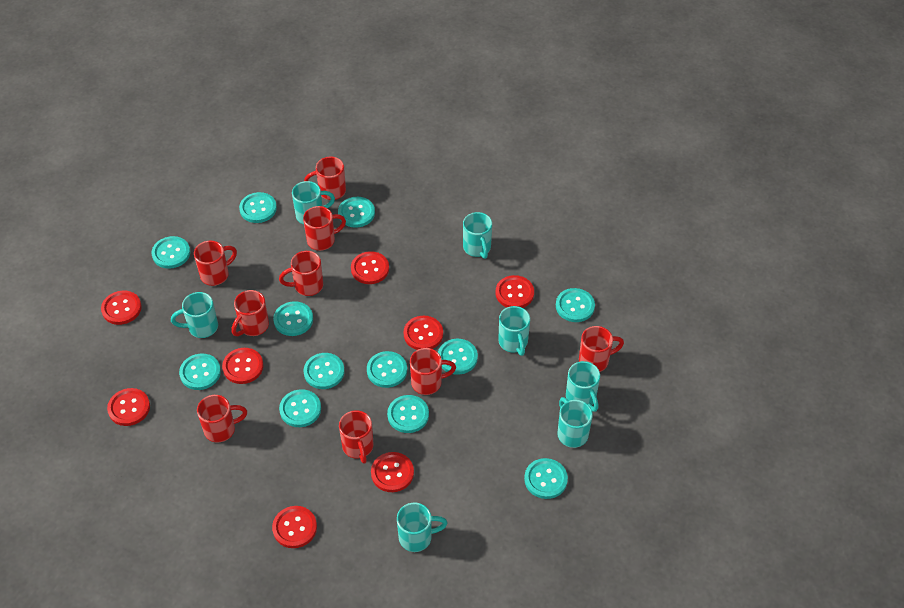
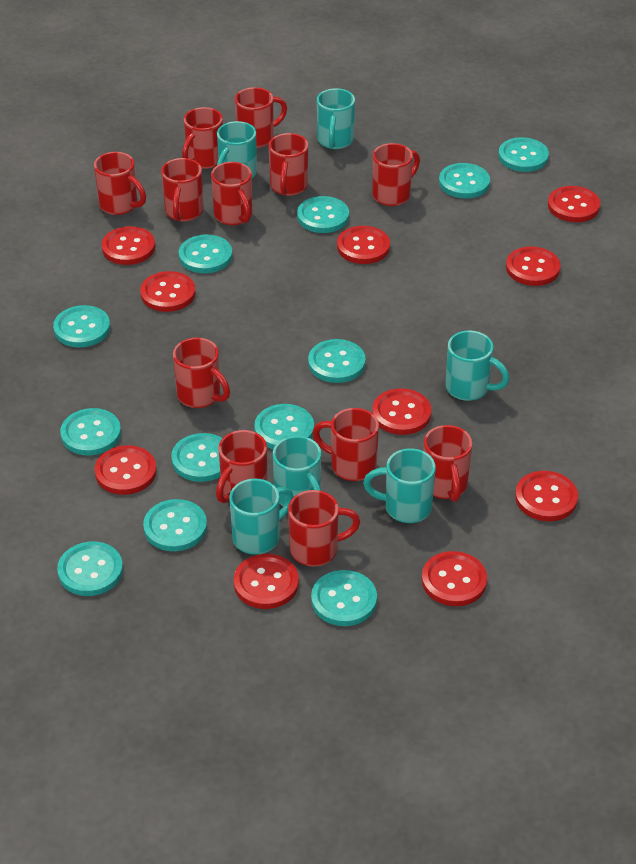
red button: 8 -> 10
red mug: 9 -> 12
turquoise mug: 7 -> 6

